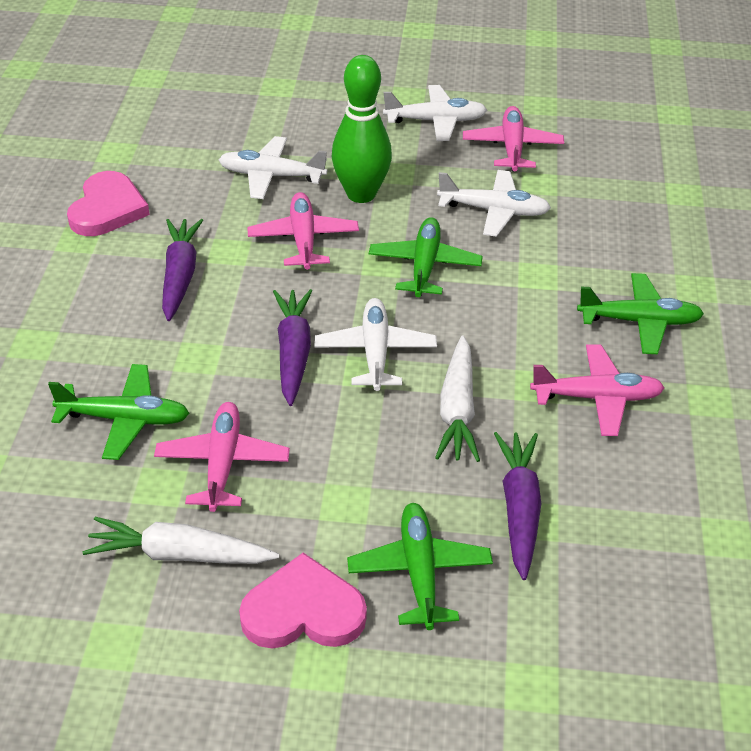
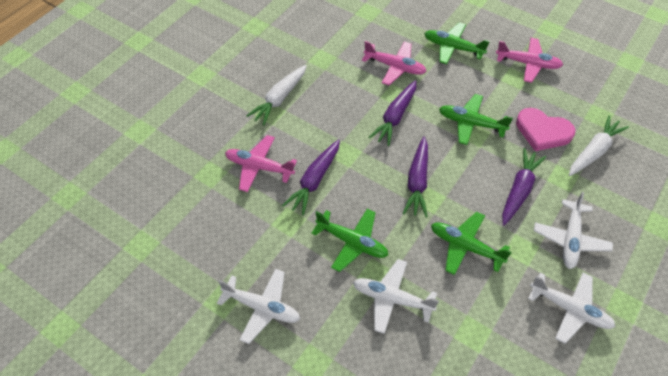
green bowling pin: 1 -> 0
pink heart: 2 -> 1
pink plane: 4 -> 3
purple carrot: 3 -> 4

